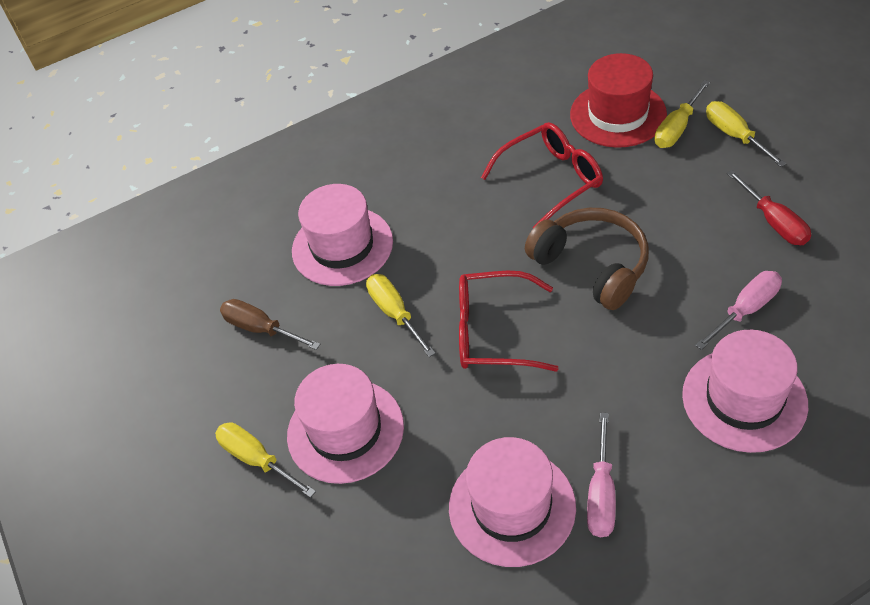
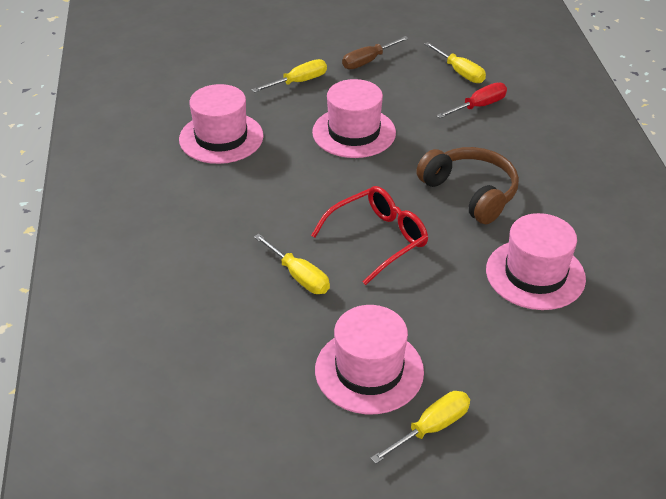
pink screwdriver: 2 -> 0
red glasses: 2 -> 1
red hat: 1 -> 0

